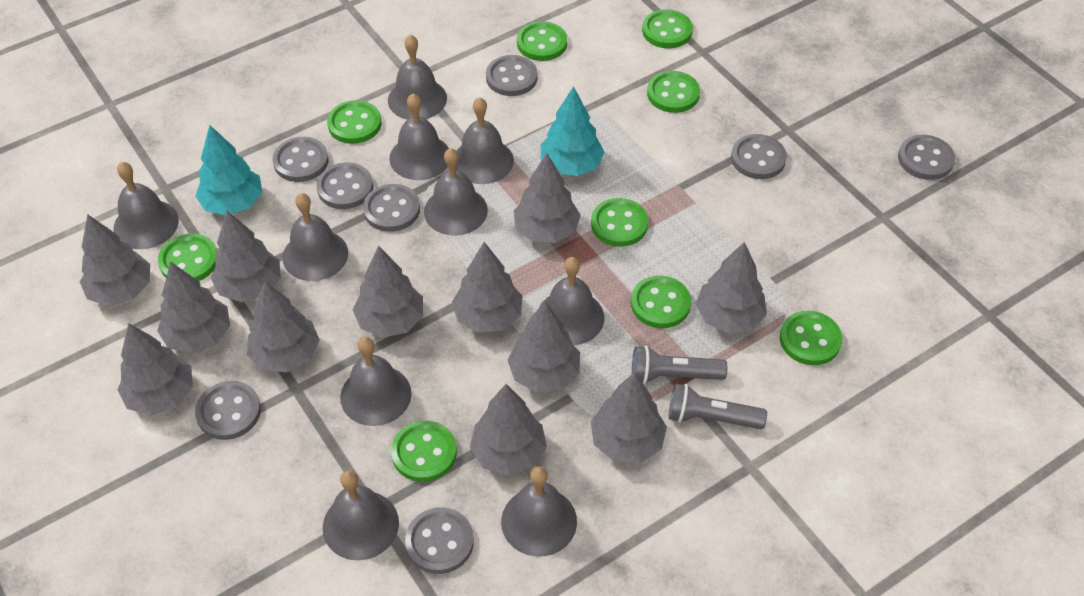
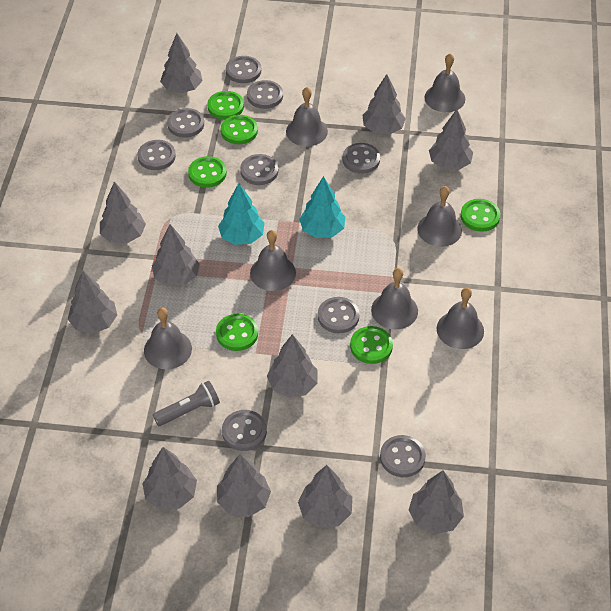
green button: 9 -> 6
grey bell: 10 -> 7
grey button: 8 -> 9
grey flashlight: 2 -> 1
grey tree: 12 -> 11

